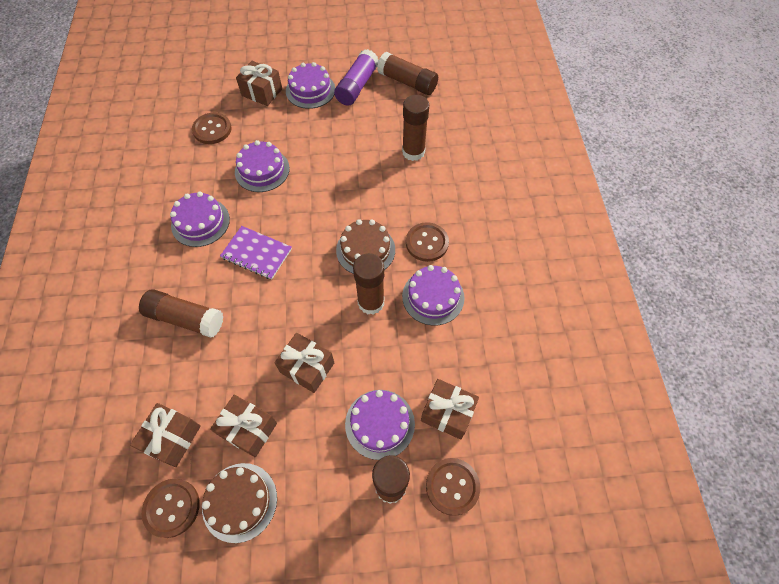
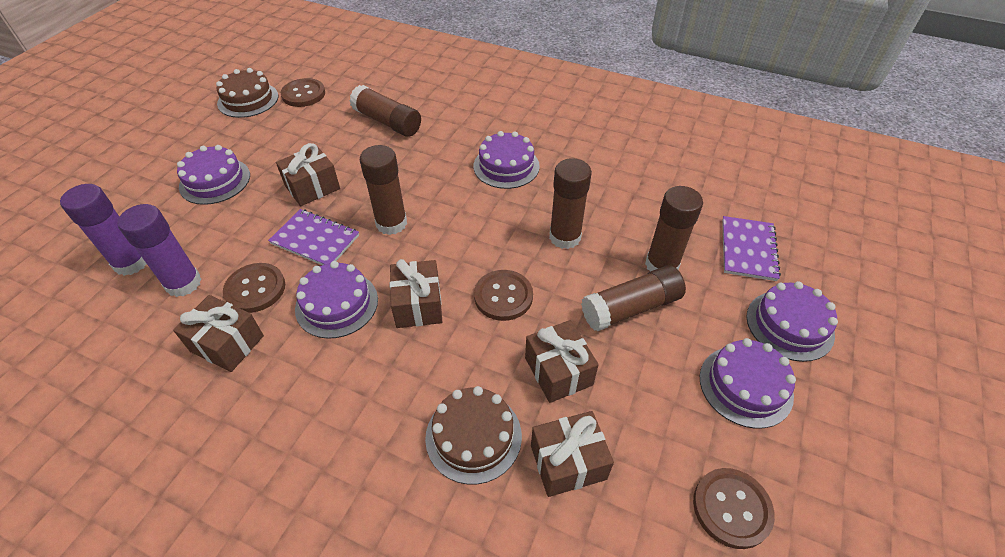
purple glue stick: 1 -> 2
purple notebook: 1 -> 2

